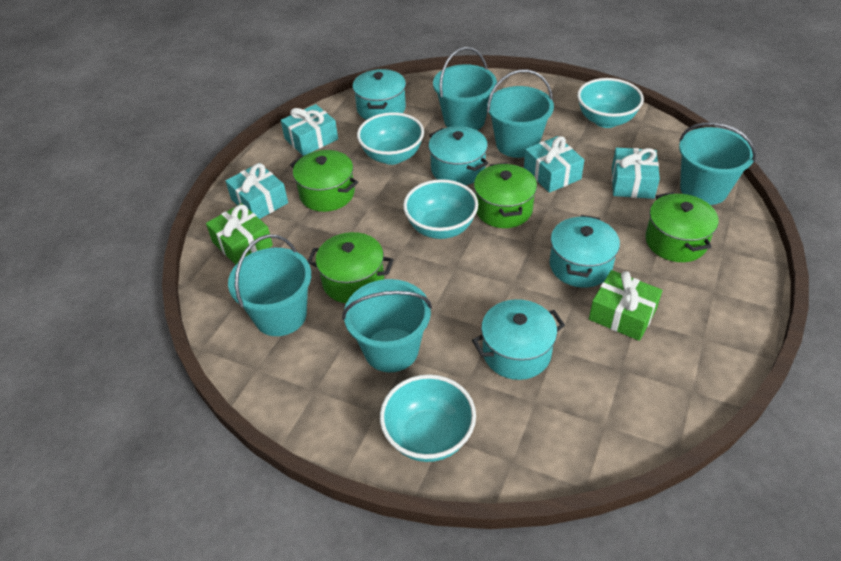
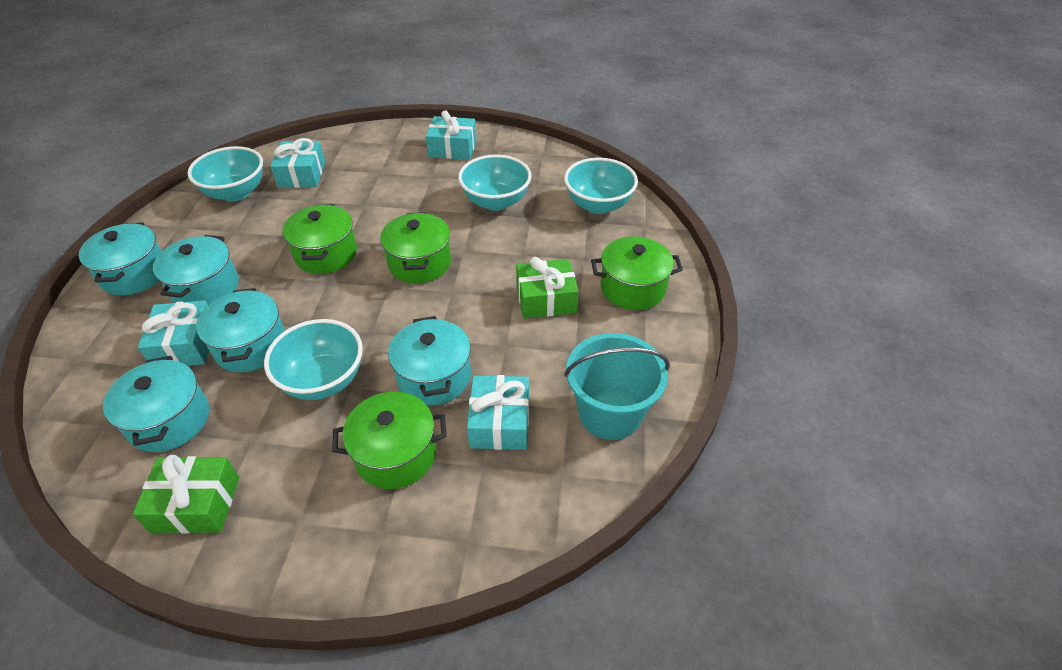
turquoise bucket: 5 -> 1
turquoise pot: 4 -> 5

